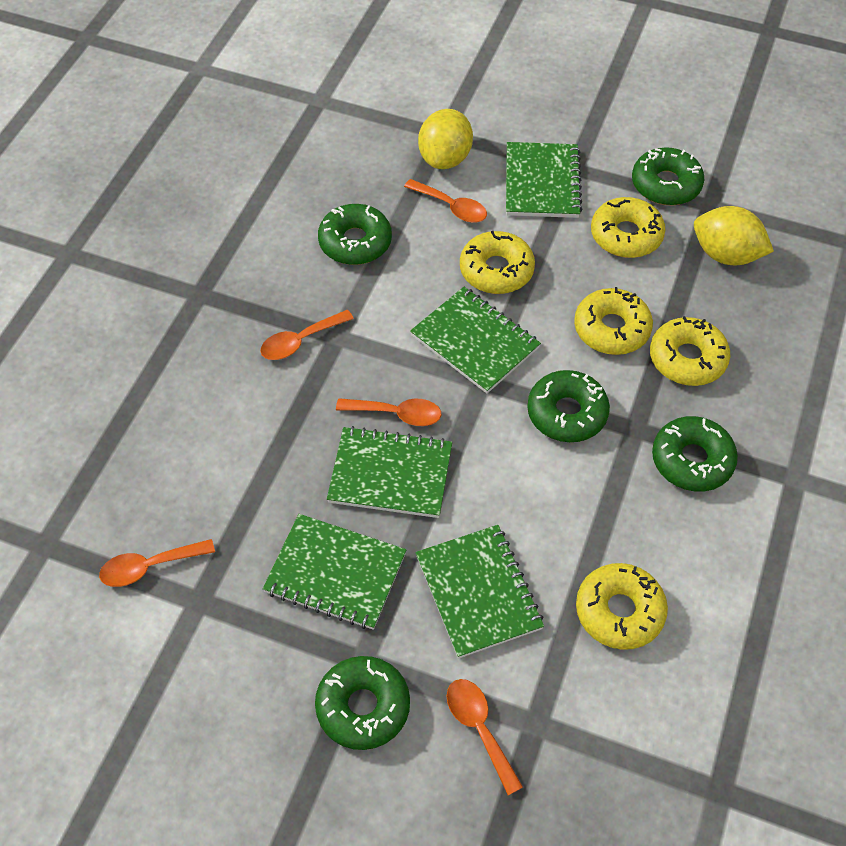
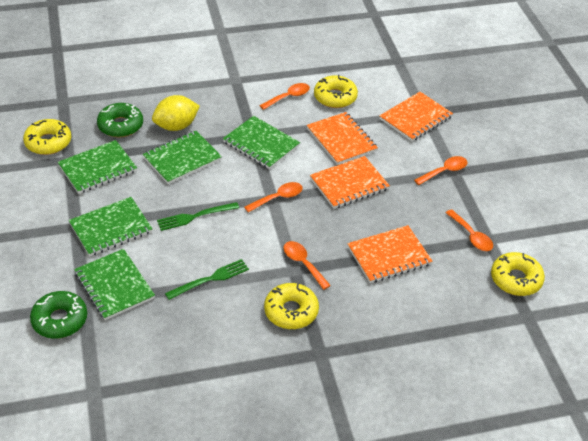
green donut: 5 -> 2
green fork: 0 -> 2
orange notebook: 0 -> 4
yellow donut: 5 -> 4
yellow lemon: 2 -> 1

